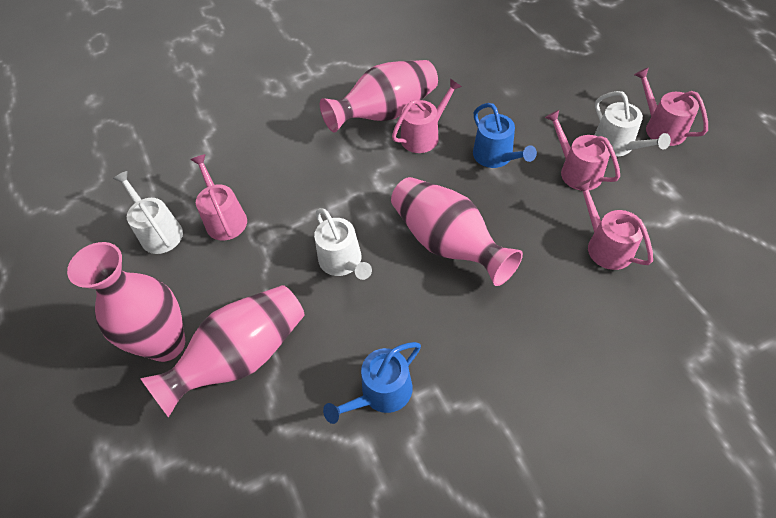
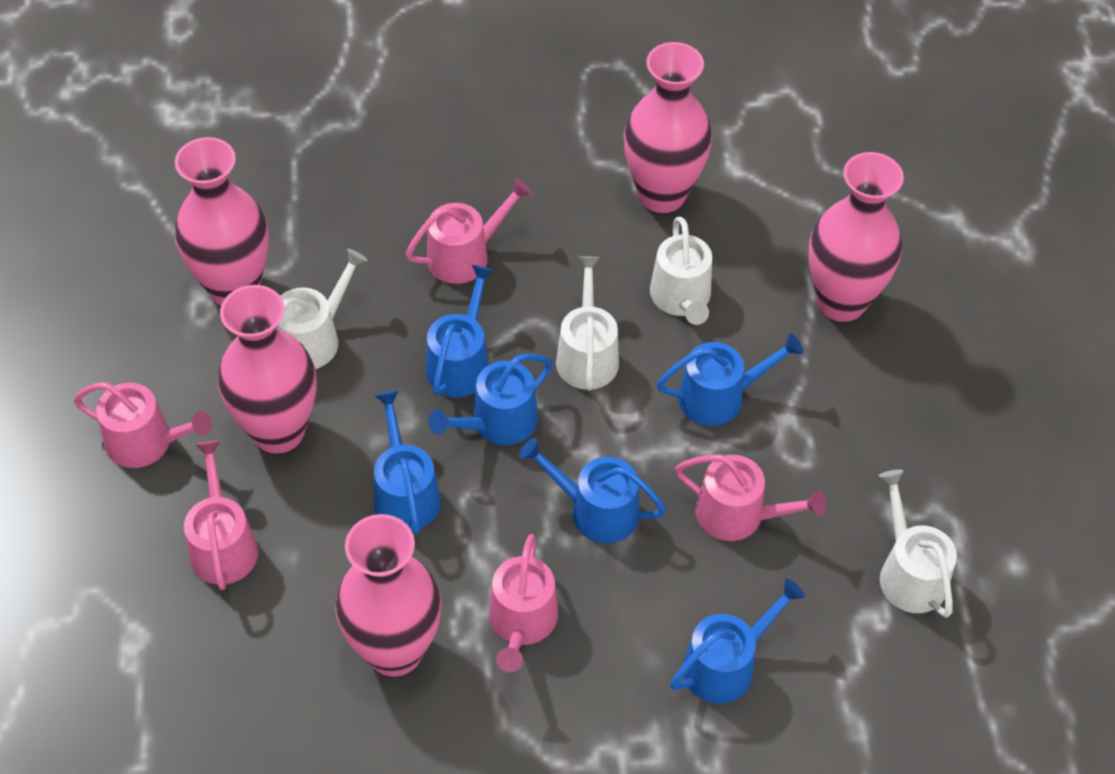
blue watering can: 2 -> 6
pink vase: 4 -> 5
white watering can: 3 -> 4

